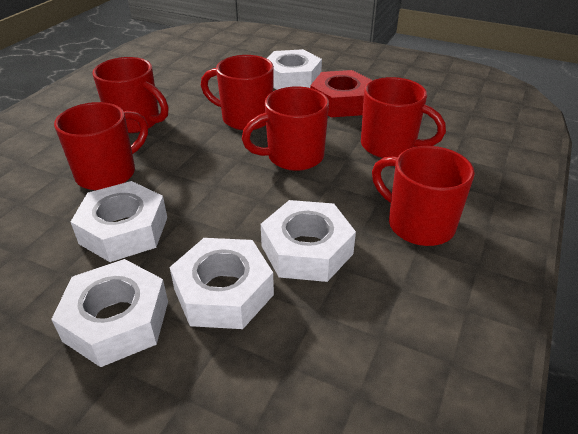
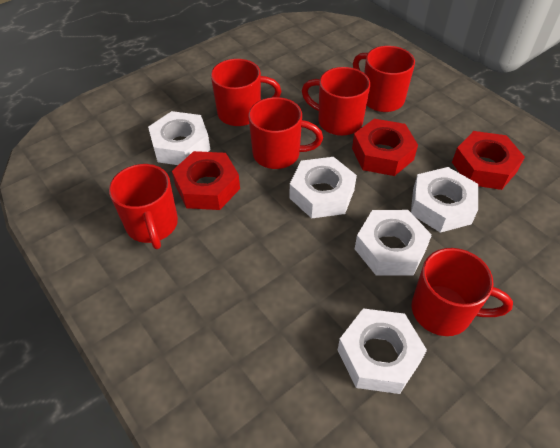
red nut: 1 -> 3

